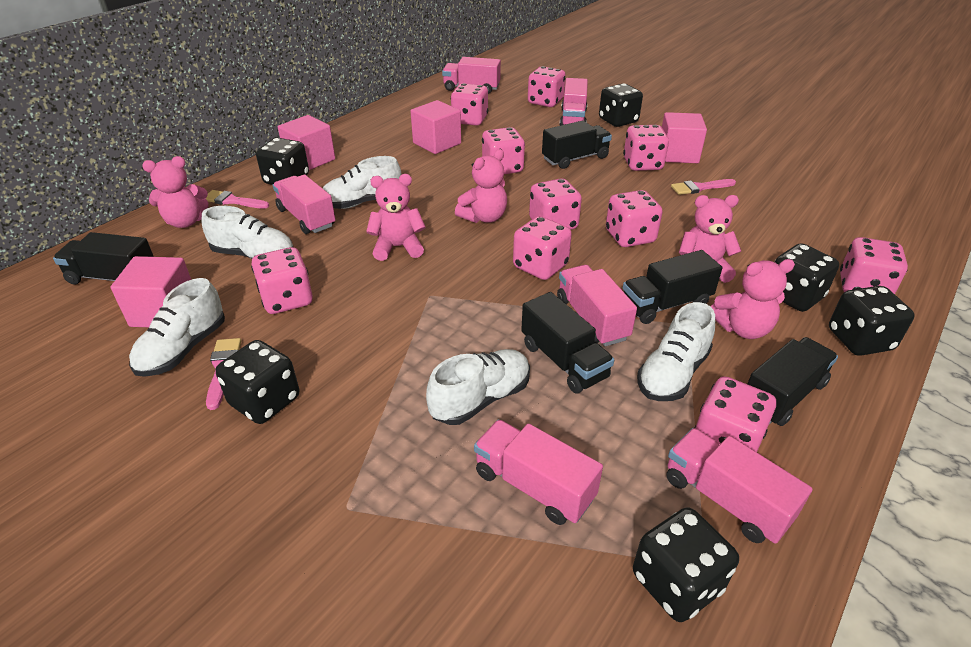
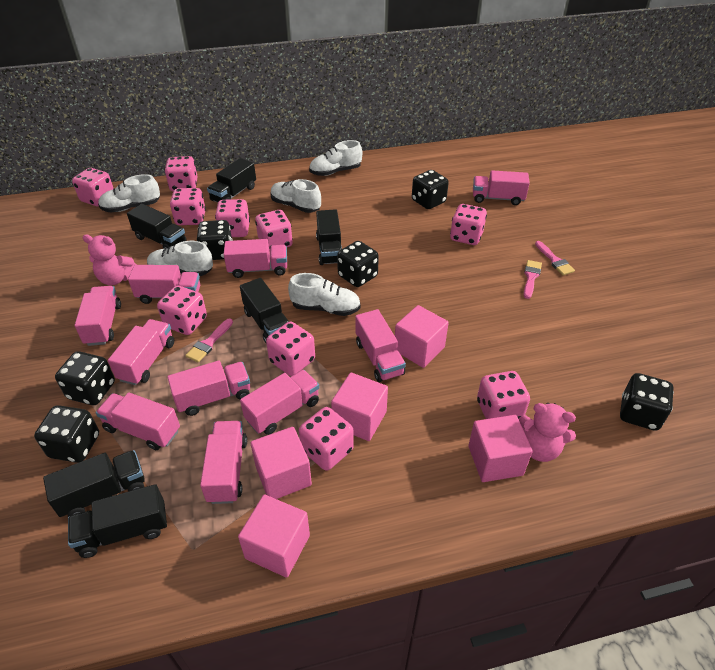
black truck: 5 -> 6
pink cube: 4 -> 5
pink teddy bear: 5 -> 2
pink truck: 6 -> 10

